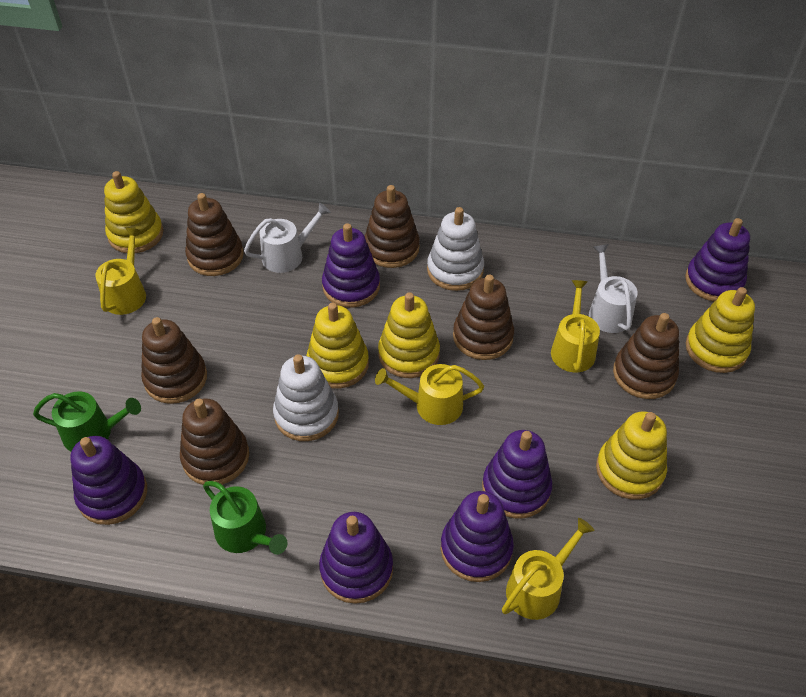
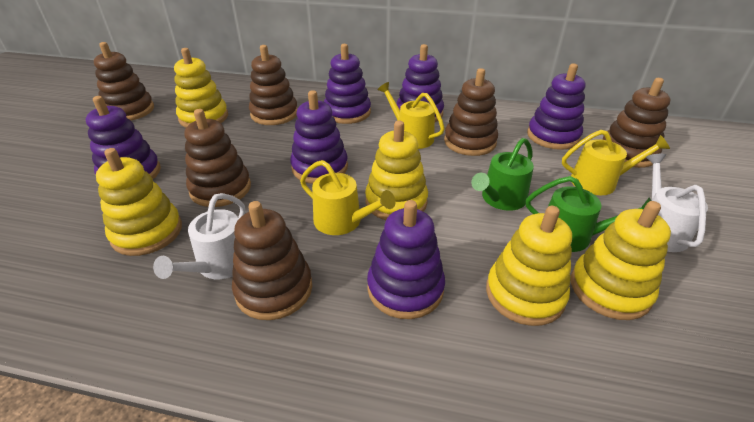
white stacking toy: 2 -> 0
yellow watering can: 4 -> 3

